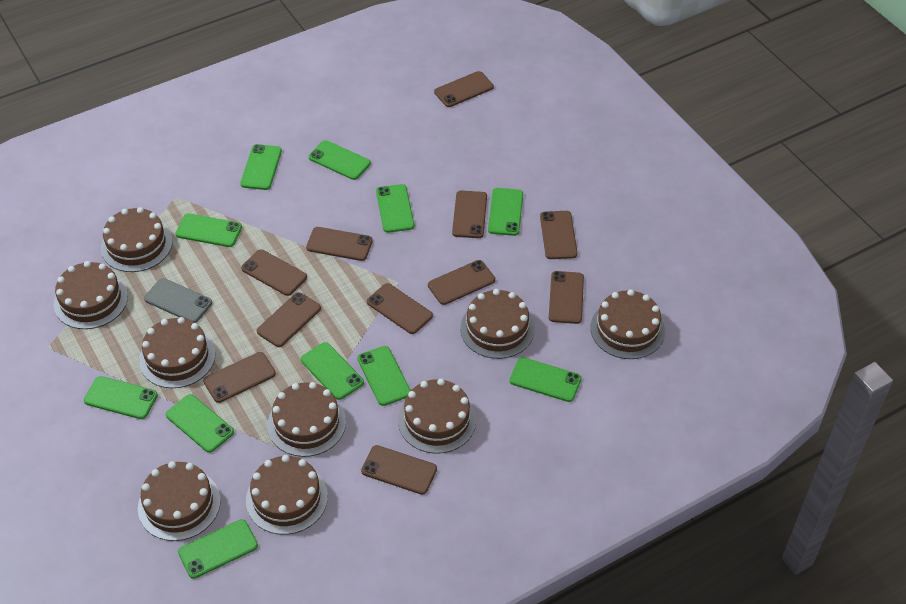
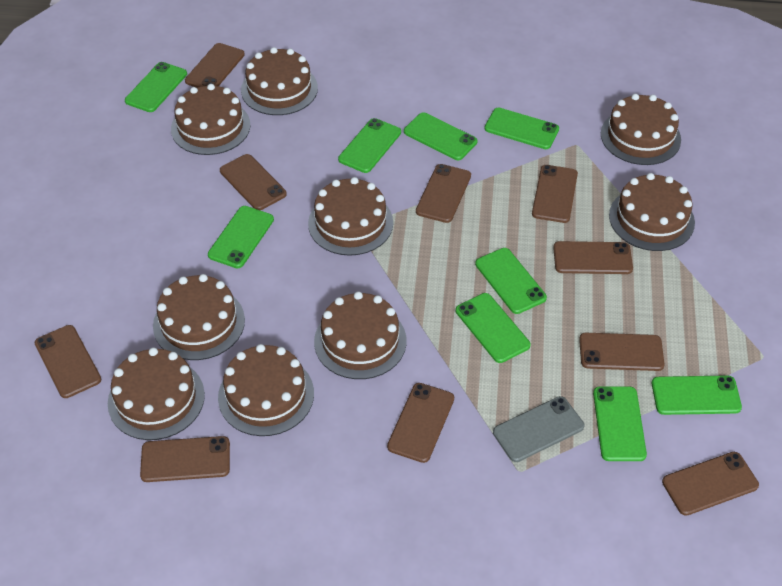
brown phone: 11 -> 10
green phone: 11 -> 9

